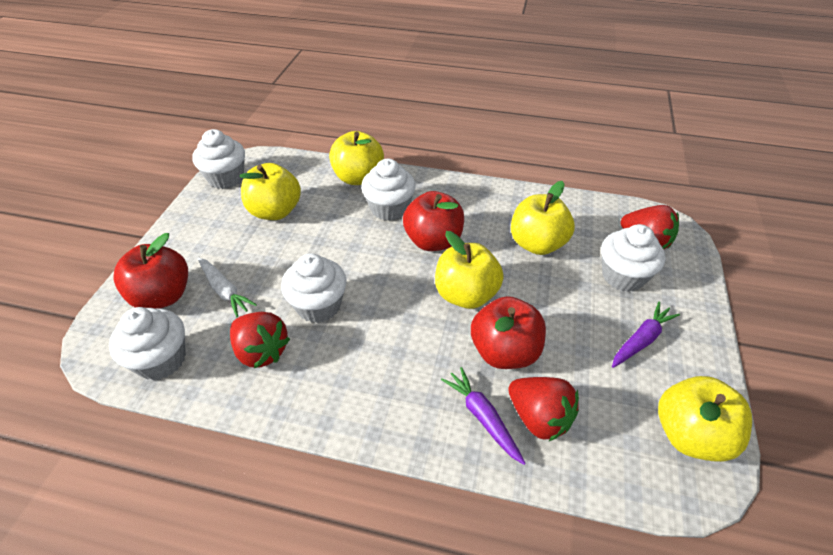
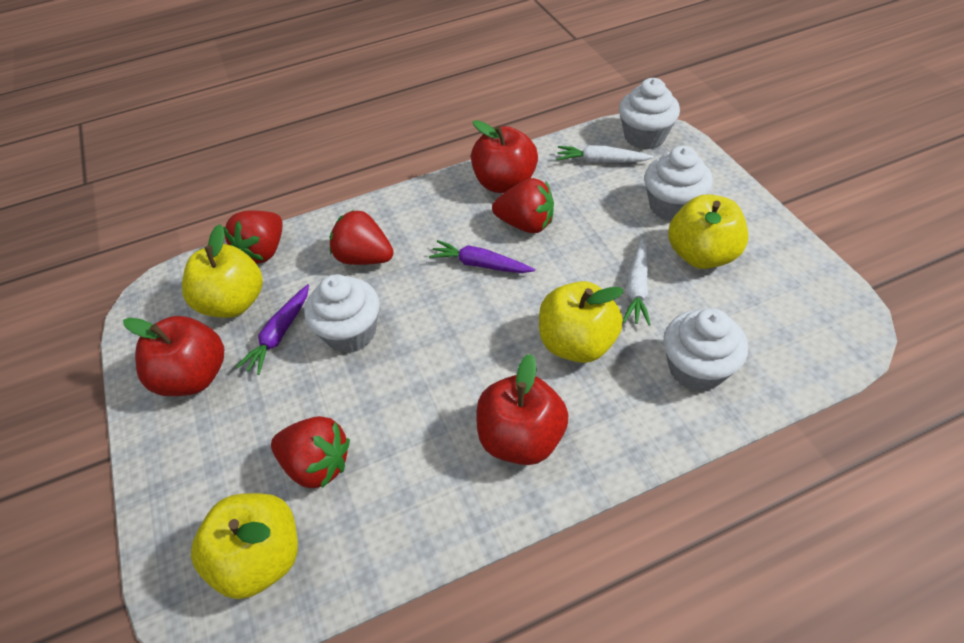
red strawberry: 3 -> 4
white carrot: 1 -> 2
white cupcake: 5 -> 4
yellow apple: 5 -> 4

